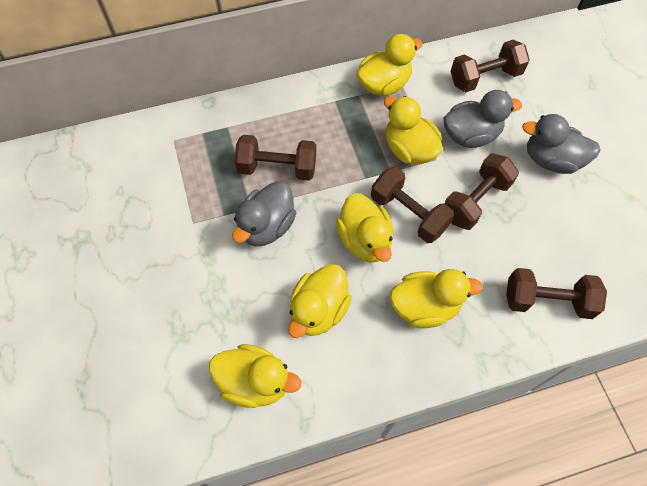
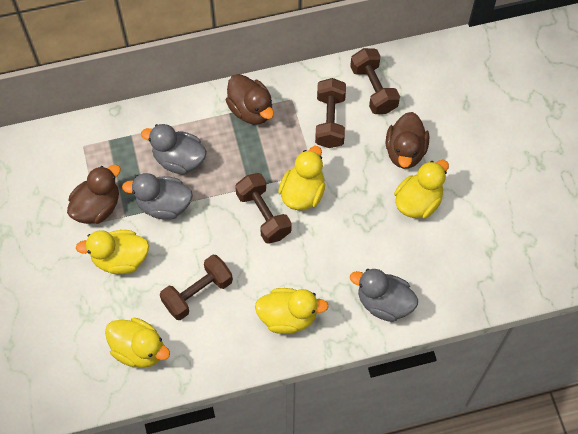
brown duck: 0 -> 3
brown dumbbell: 5 -> 4
yellow duck: 6 -> 5

